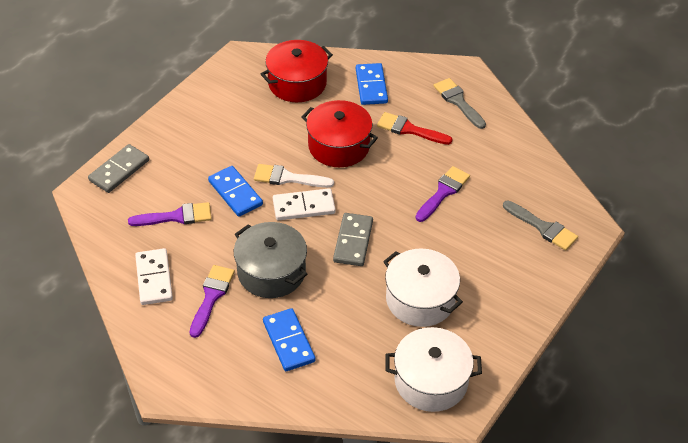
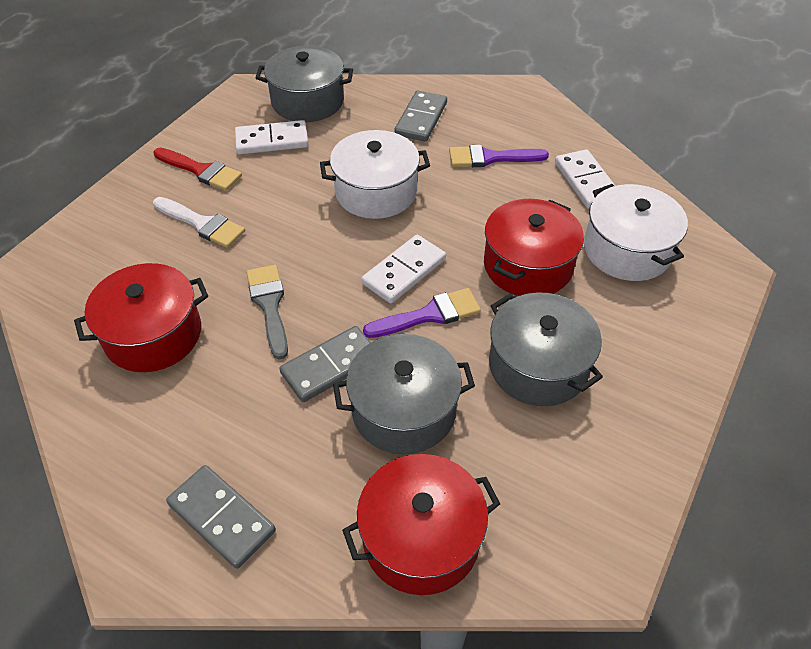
blue domino: 3 -> 0
grey brush: 2 -> 1
grey domino: 2 -> 3
grey pot: 1 -> 3
purple brush: 3 -> 2
red pot: 2 -> 3
white domino: 2 -> 3

